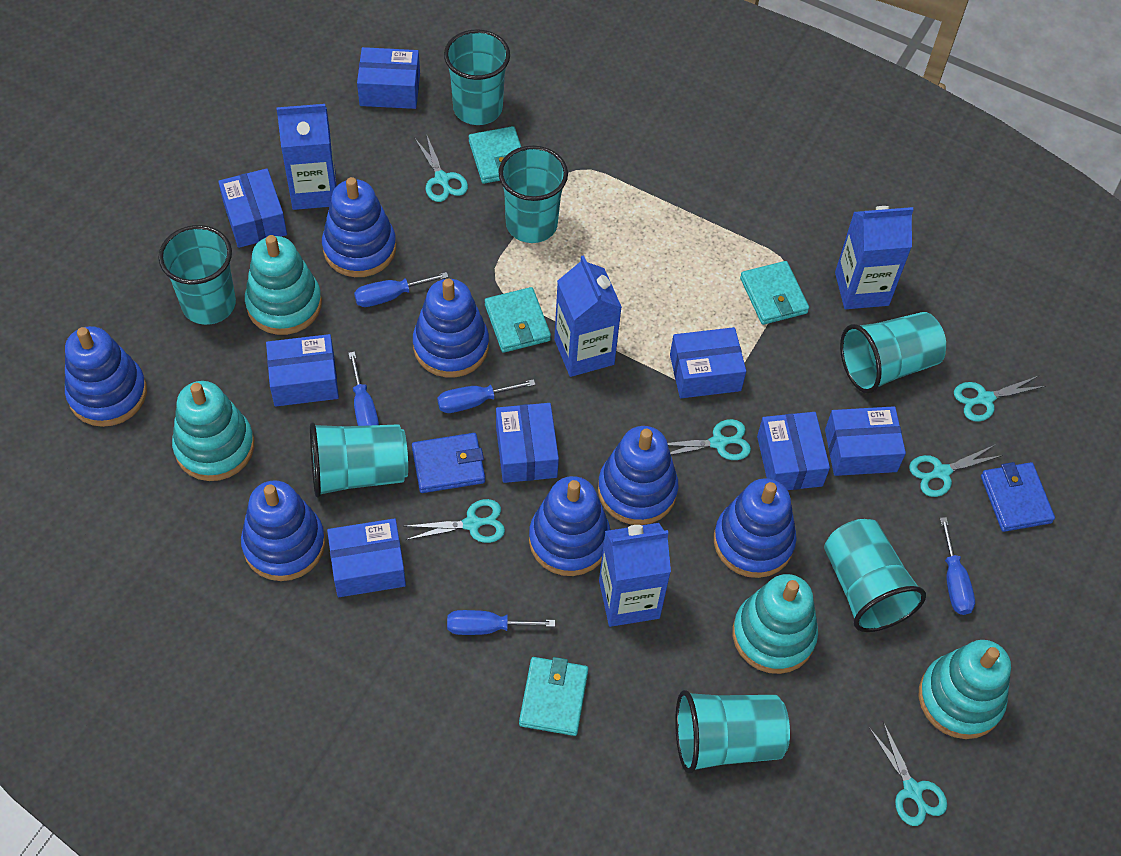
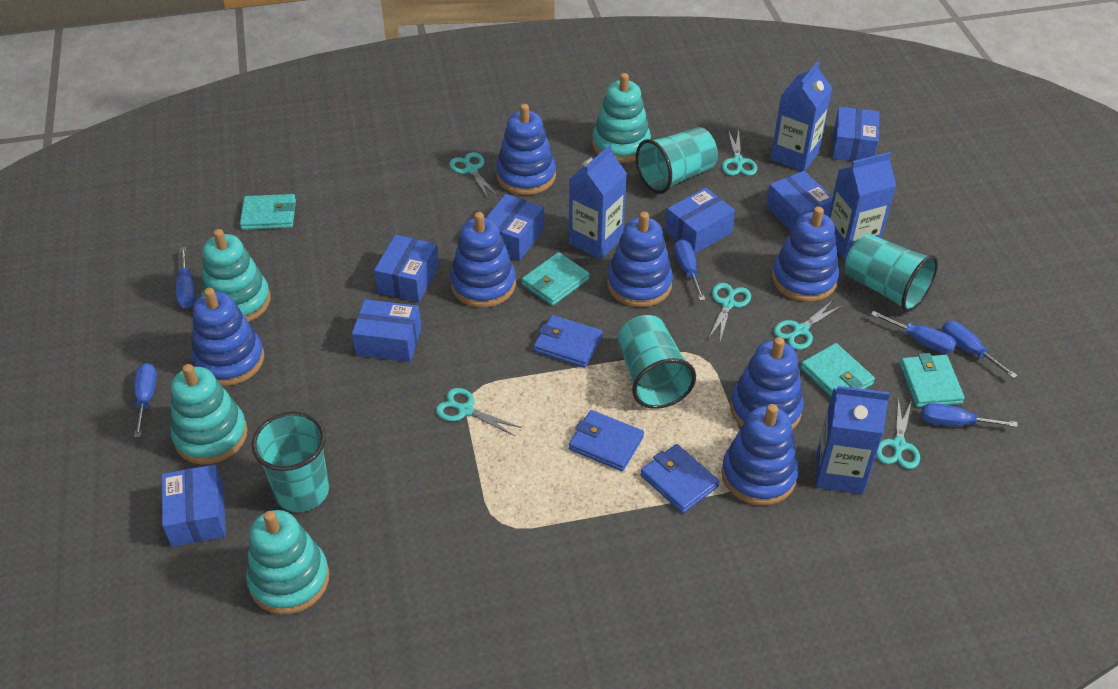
blue box: 8 -> 7
blue screwdriver: 5 -> 6
blue wallet: 2 -> 3
turquoise cup: 7 -> 4

